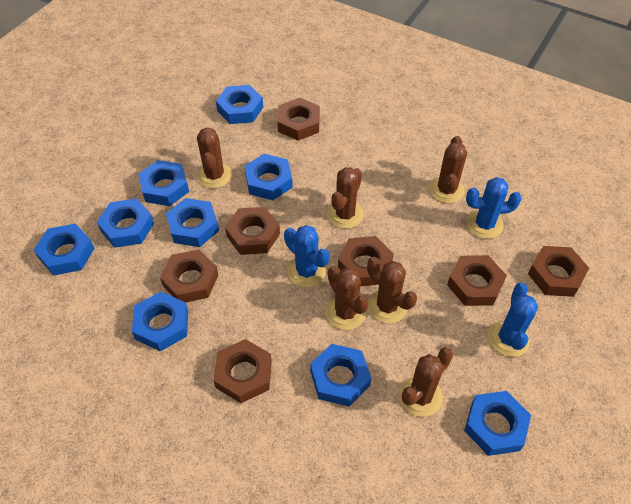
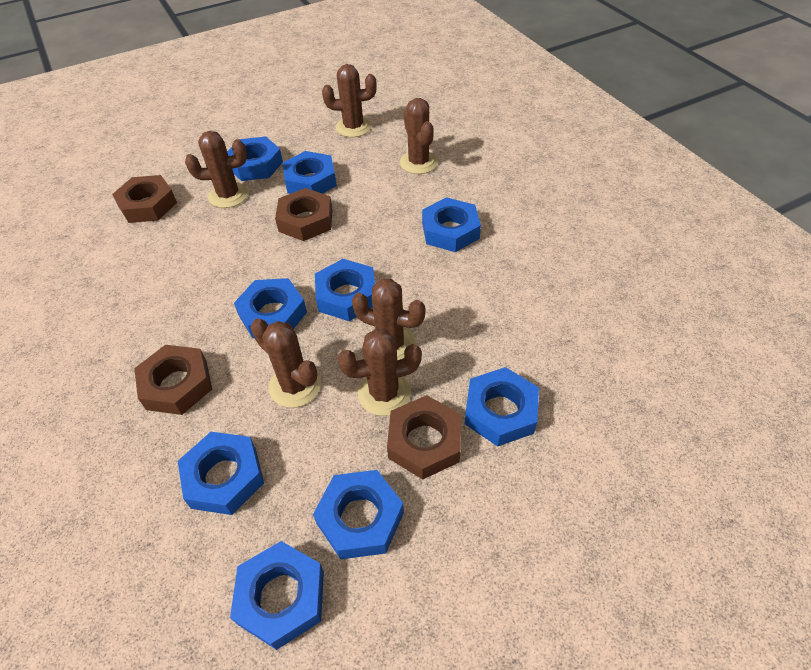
blue cactus: 3 -> 0
brown nut: 7 -> 4

